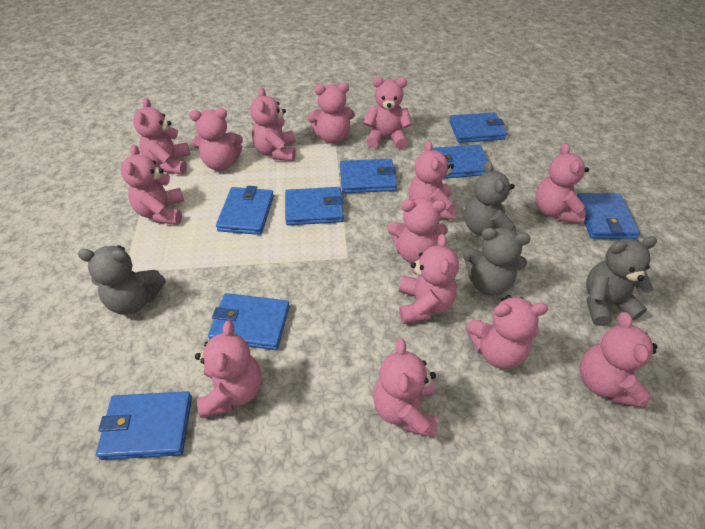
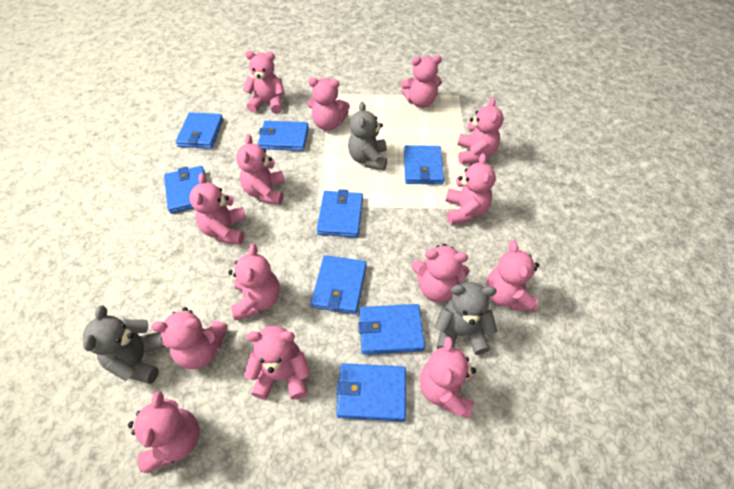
grey teddy bear: 4 -> 3

